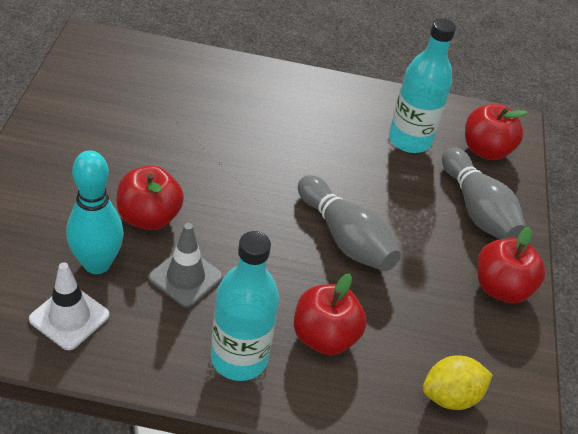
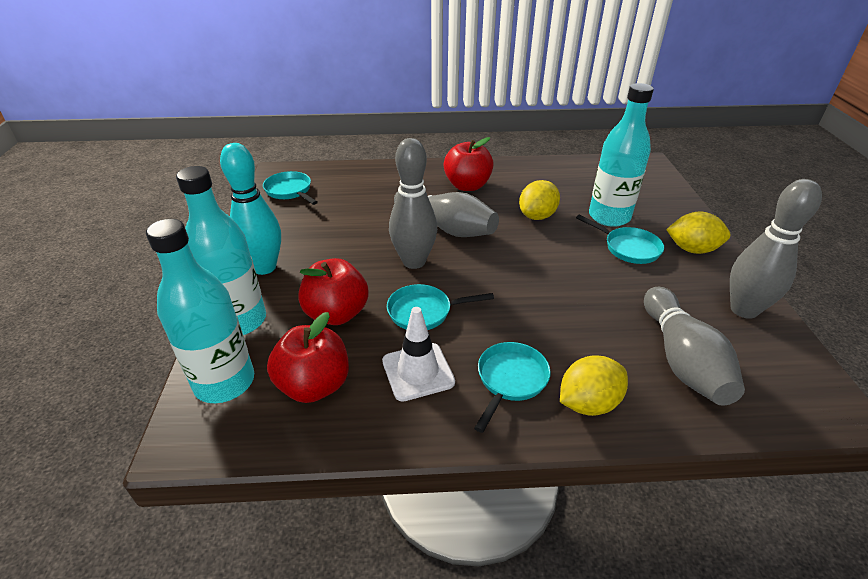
grey bowling pin: 2 -> 4
grey traffic cone: 1 -> 0
red apple: 4 -> 3
turquoise bottle: 2 -> 3
turquoise pan: 0 -> 4
yellow lemon: 1 -> 3

